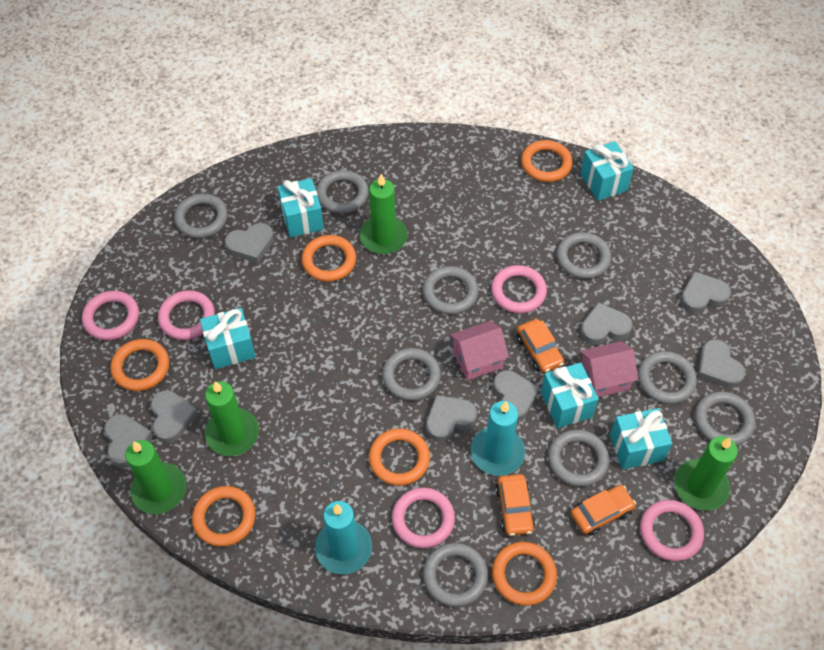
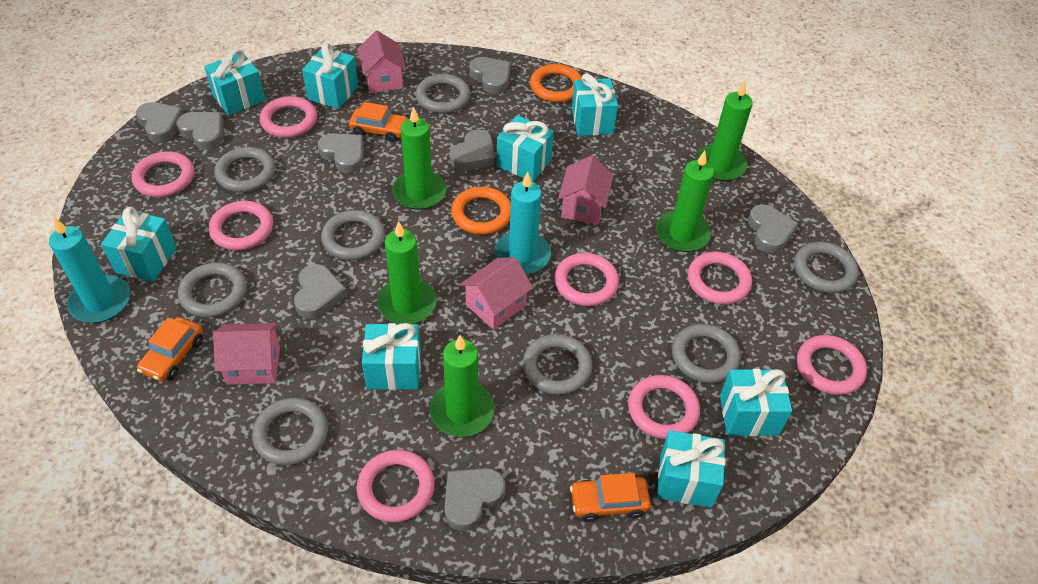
green candle: 4 -> 5
grey ring: 9 -> 8
orange ring: 6 -> 2
pink house: 2 -> 4
pink ring: 5 -> 8
turquoise gift: 5 -> 8

